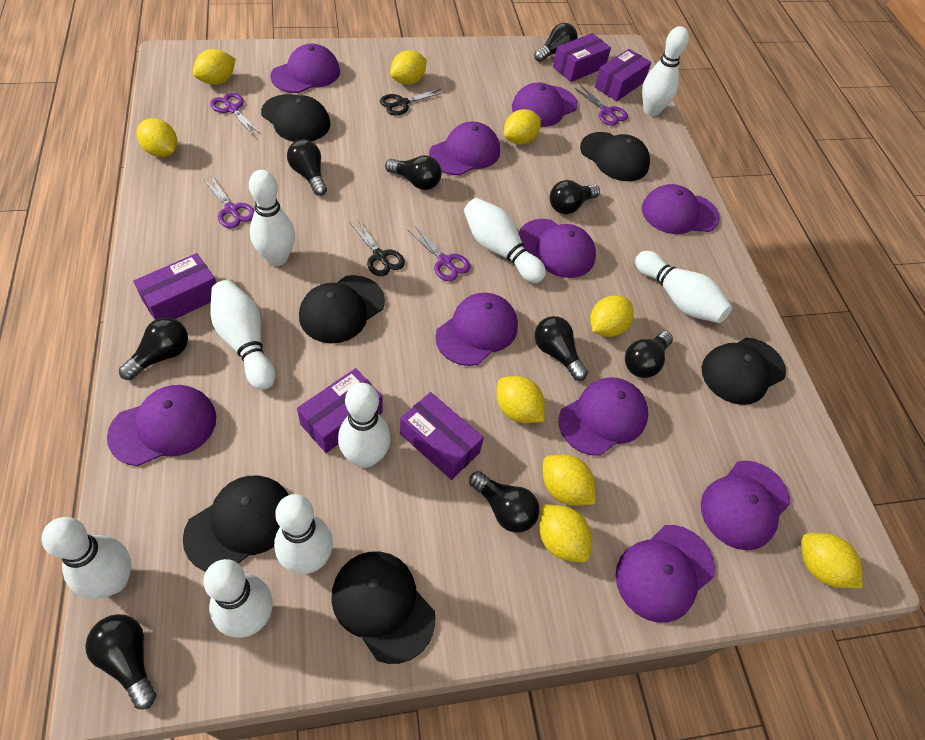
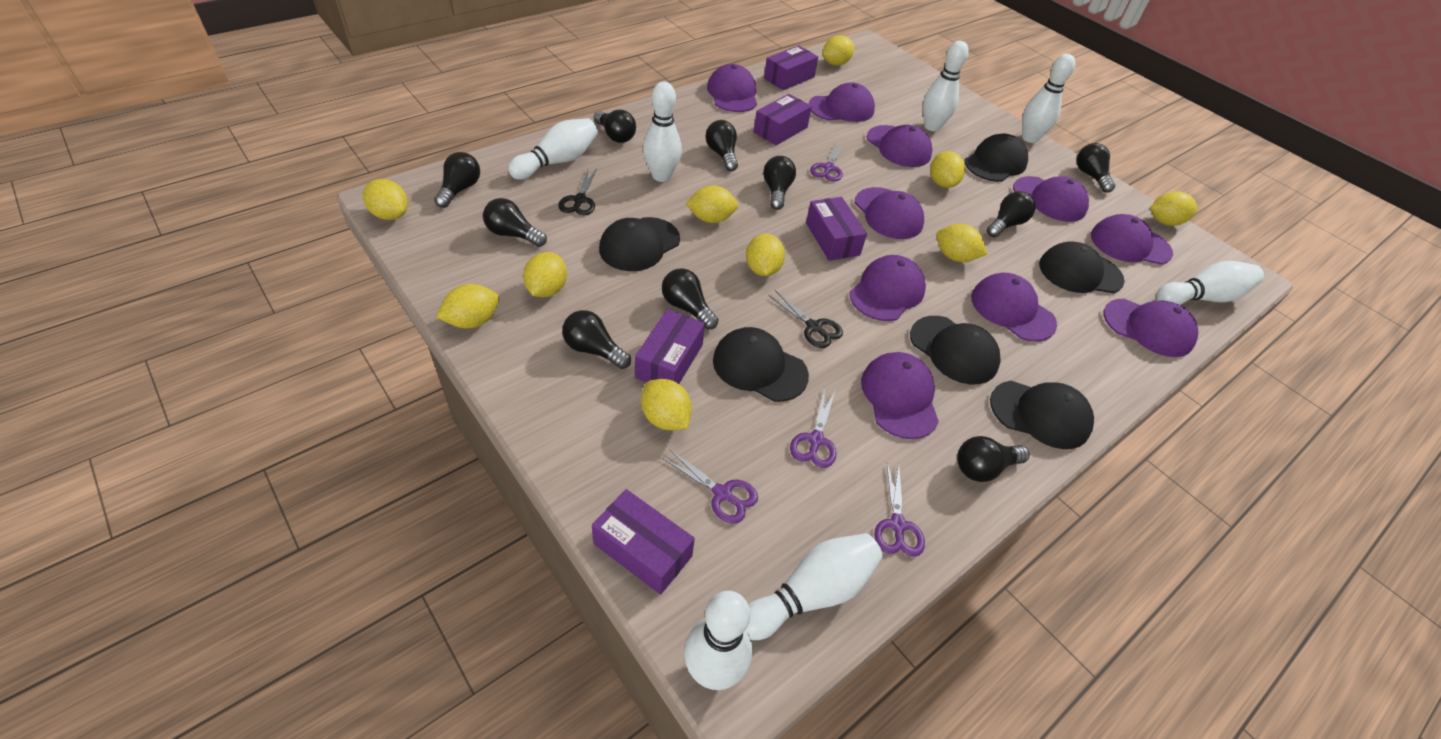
black light bulb: 9 -> 10
white bowling pin: 9 -> 7
yellow lemon: 9 -> 10

